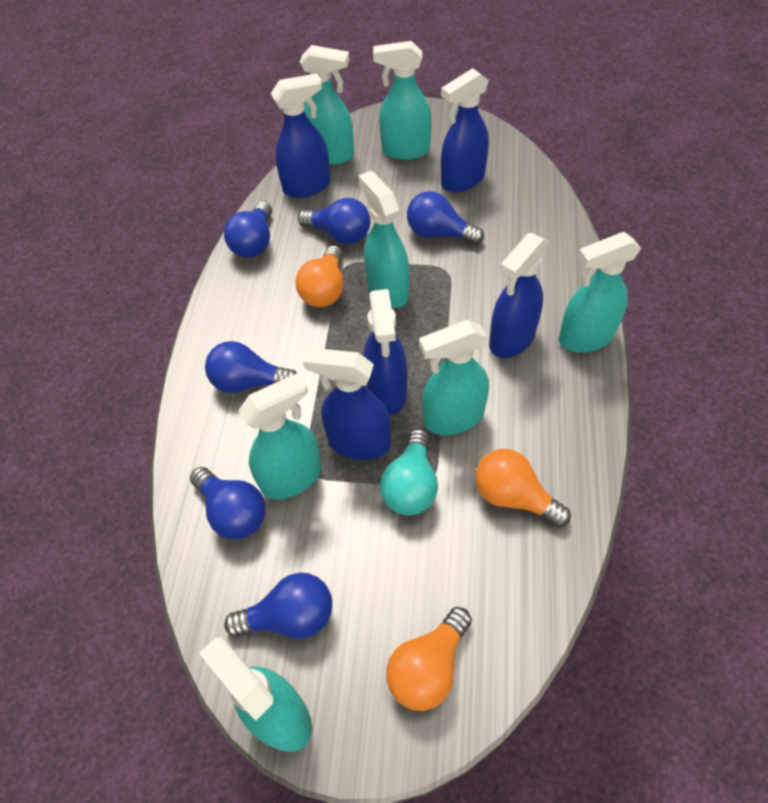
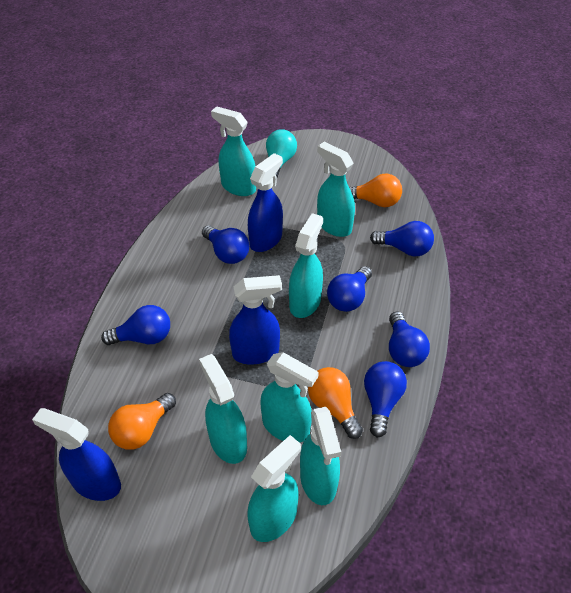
blue spray bottle: 5 -> 3

